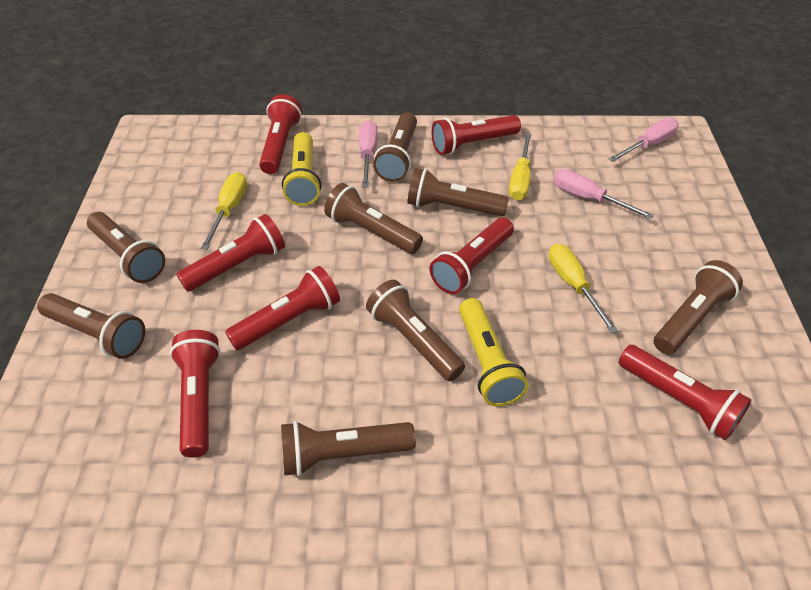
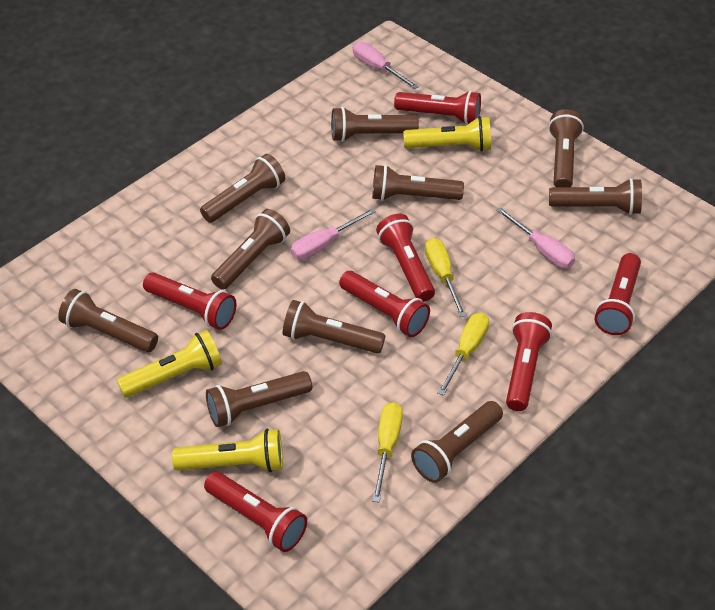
brown flashlight: 8 -> 10
yellow flashlight: 2 -> 3

